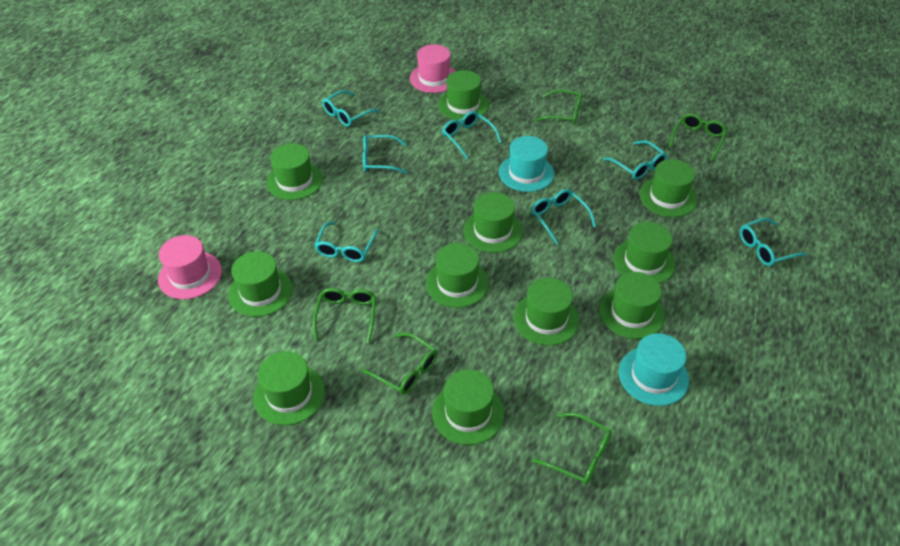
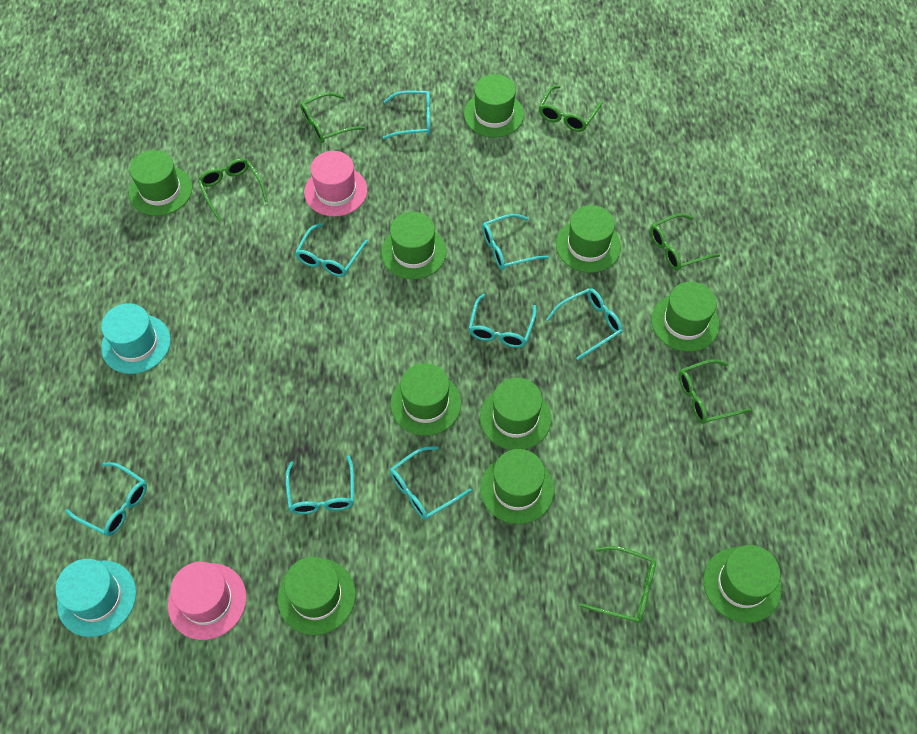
green glasses: 5 -> 6
green hat: 11 -> 10
turquoise glasses: 7 -> 8

